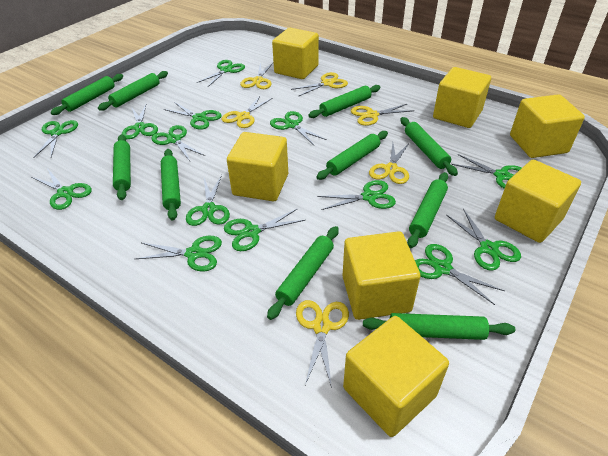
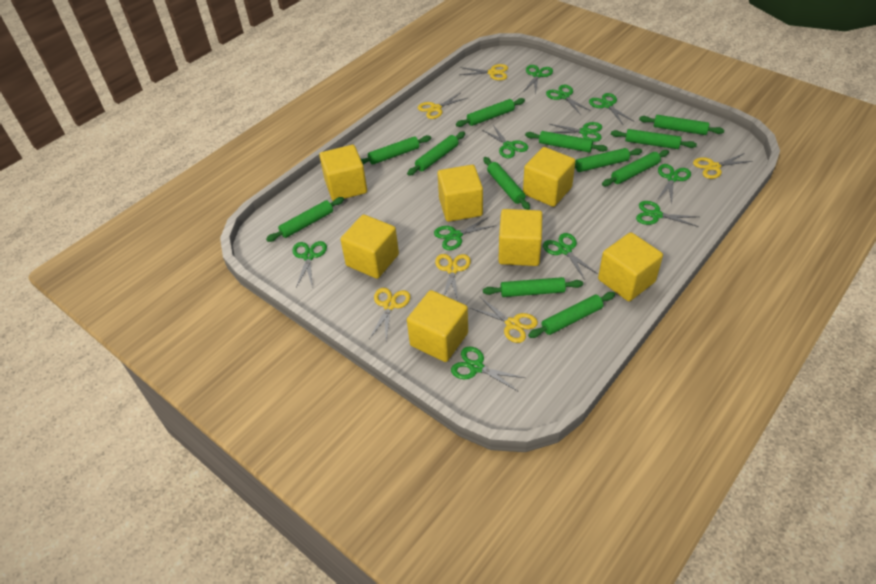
green rolling pin: 10 -> 12
green scissors: 14 -> 11

